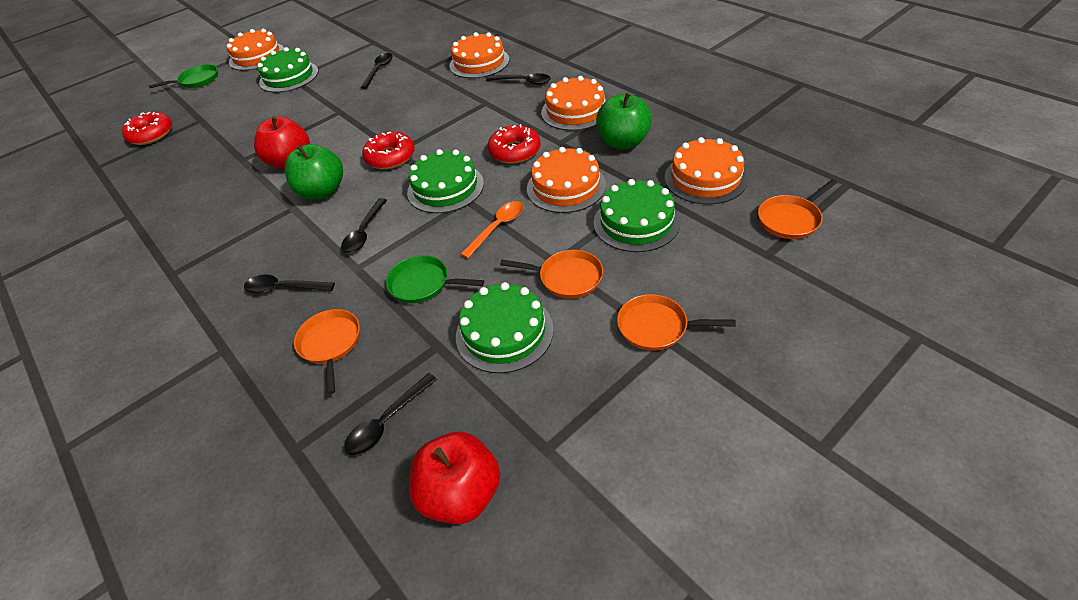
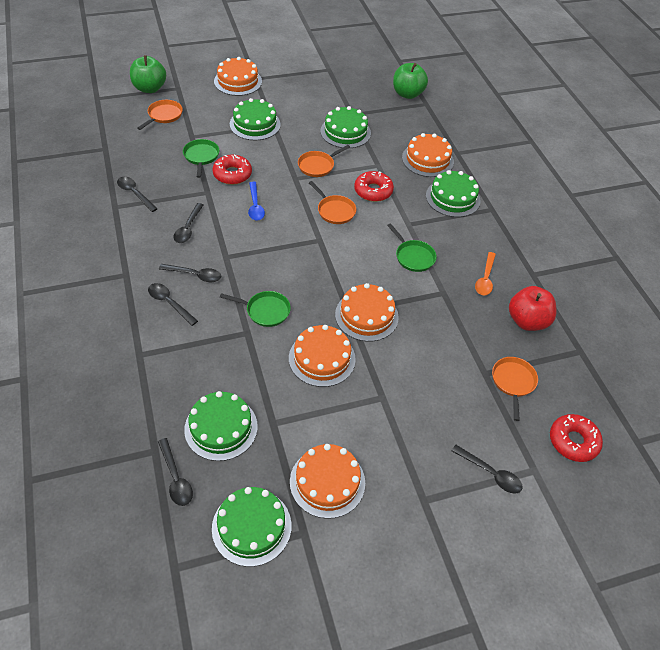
black spoon: 5 -> 6
blue spoon: 0 -> 1
green cake: 4 -> 5
green pan: 2 -> 3
red apple: 2 -> 1

